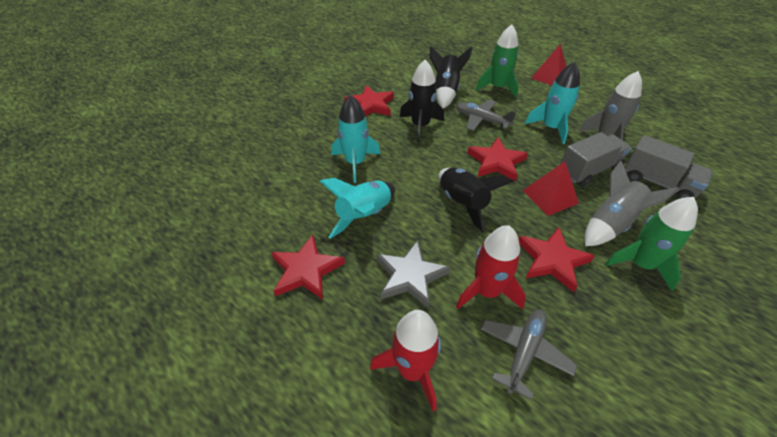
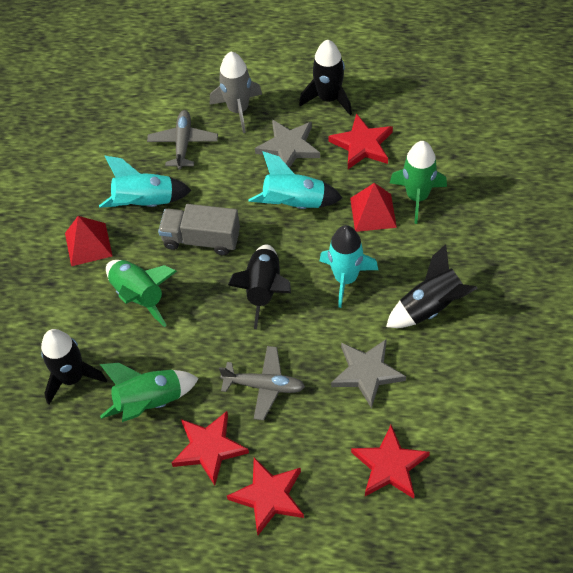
black rocket: 3 -> 4
green rocket: 2 -> 3
grey rocket: 2 -> 1
grey star: 1 -> 2
grey truck: 2 -> 1
red rocket: 2 -> 0

